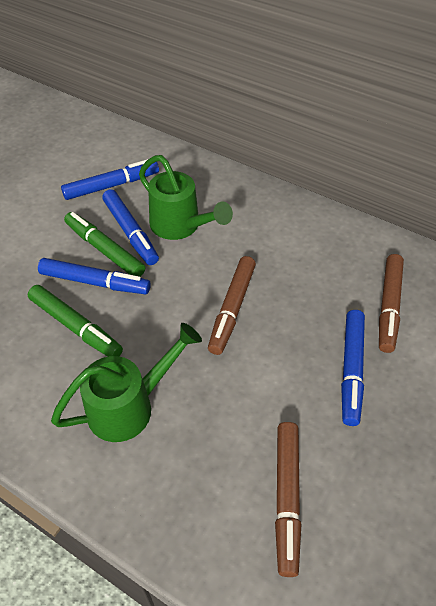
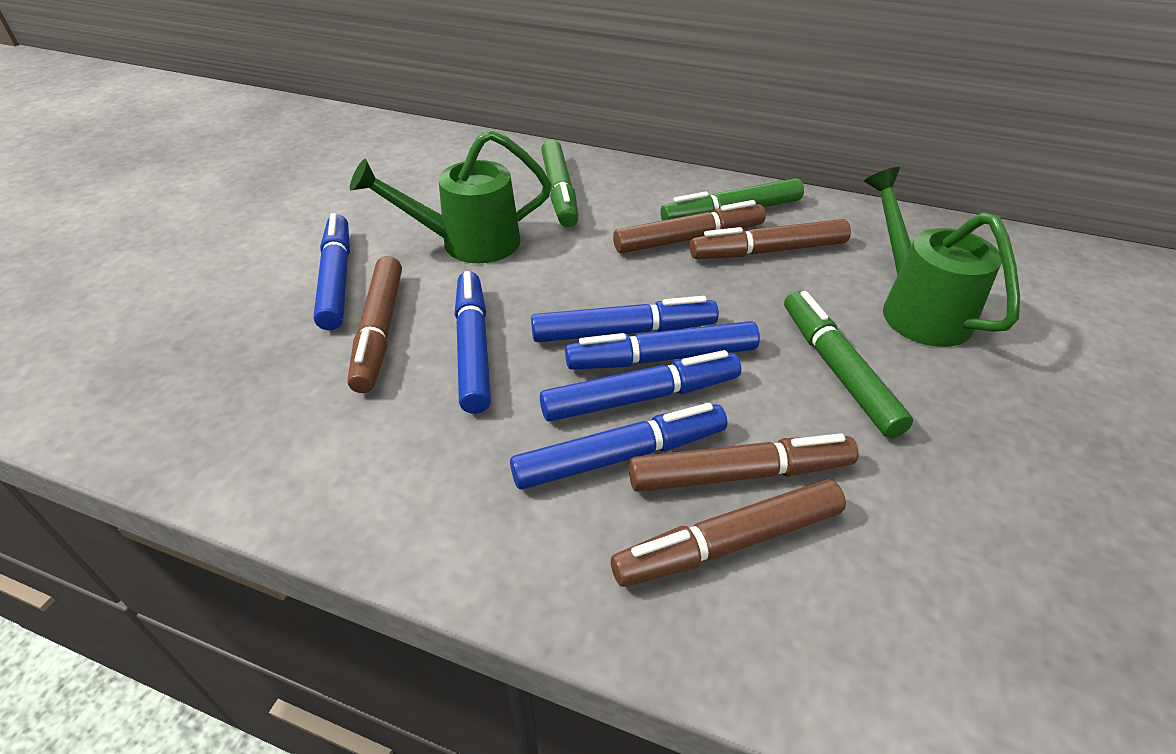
blue marker: 4 -> 6
brown marker: 3 -> 5
green marker: 2 -> 3

